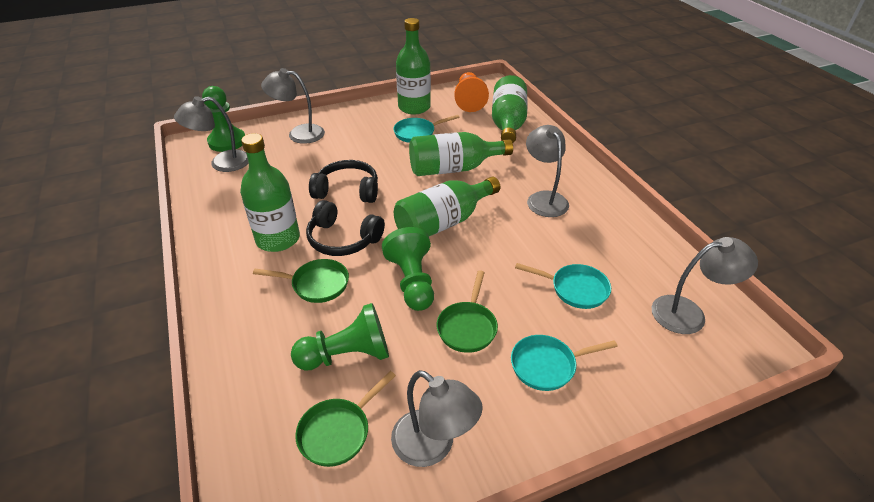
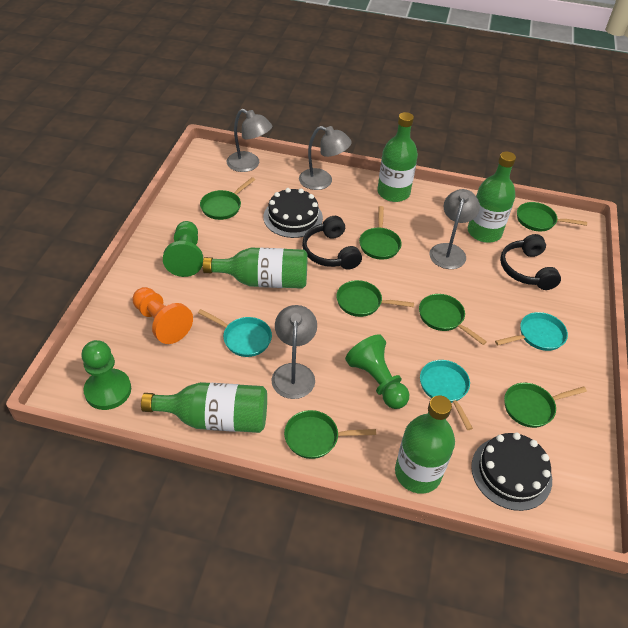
black cake: 0 -> 2
green pan: 3 -> 7
grey lamp: 5 -> 4

